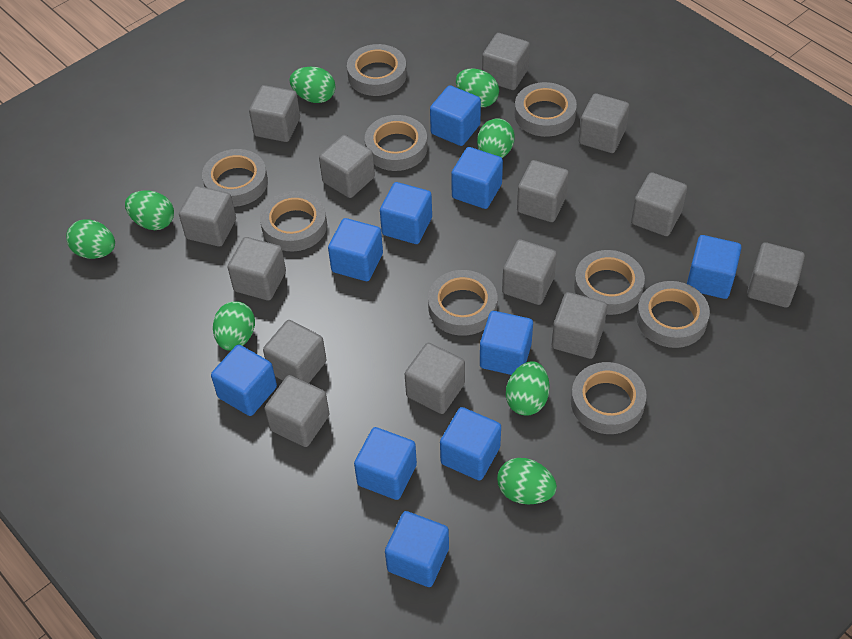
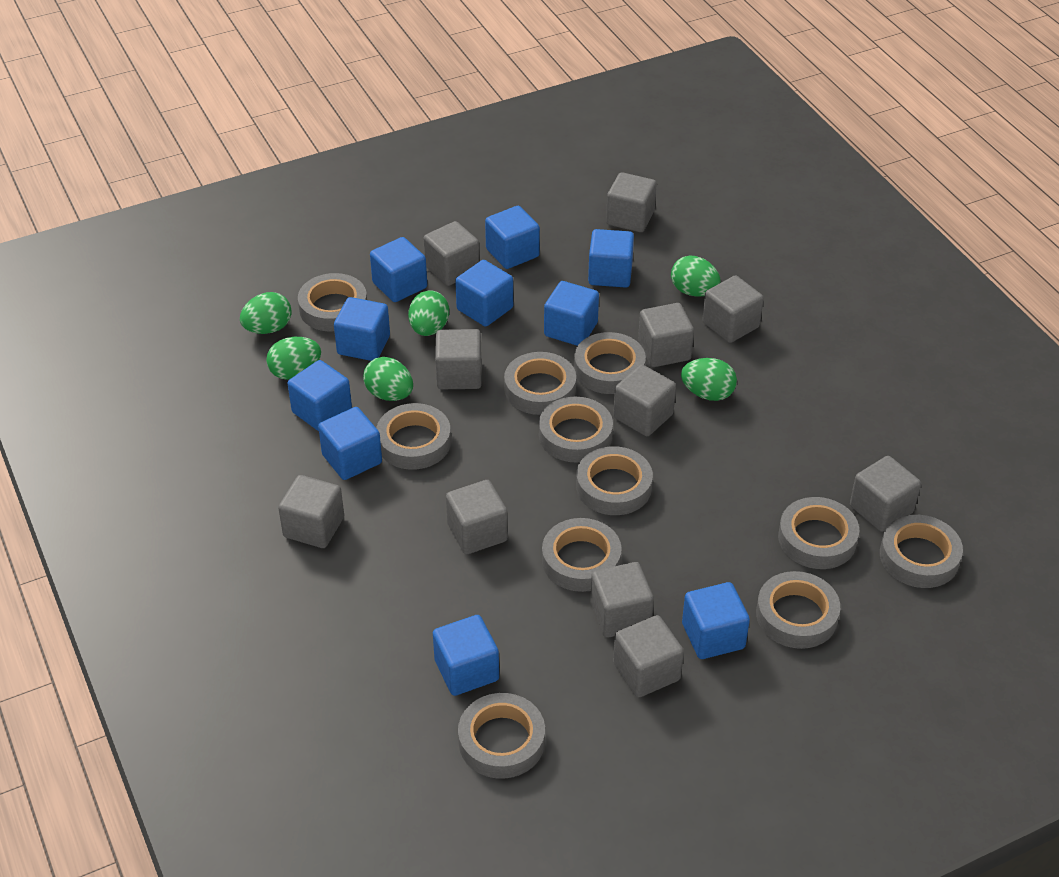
green egg: 8 -> 6
grey cube: 14 -> 11
grey tape: 9 -> 11

